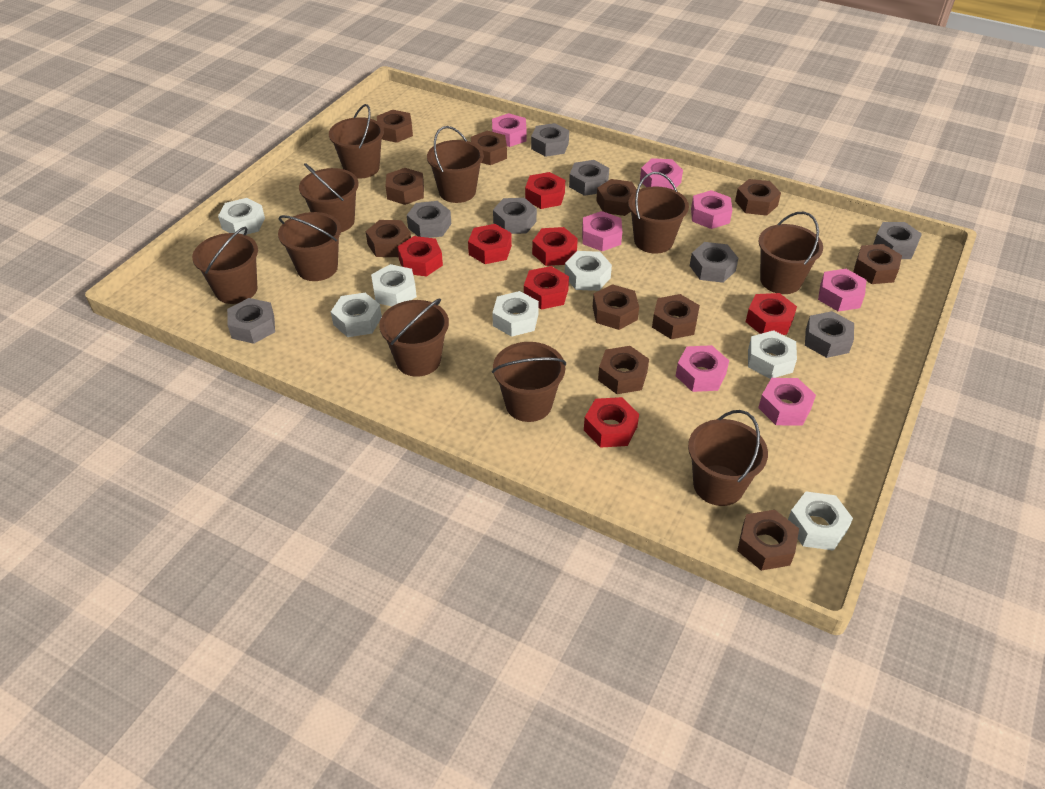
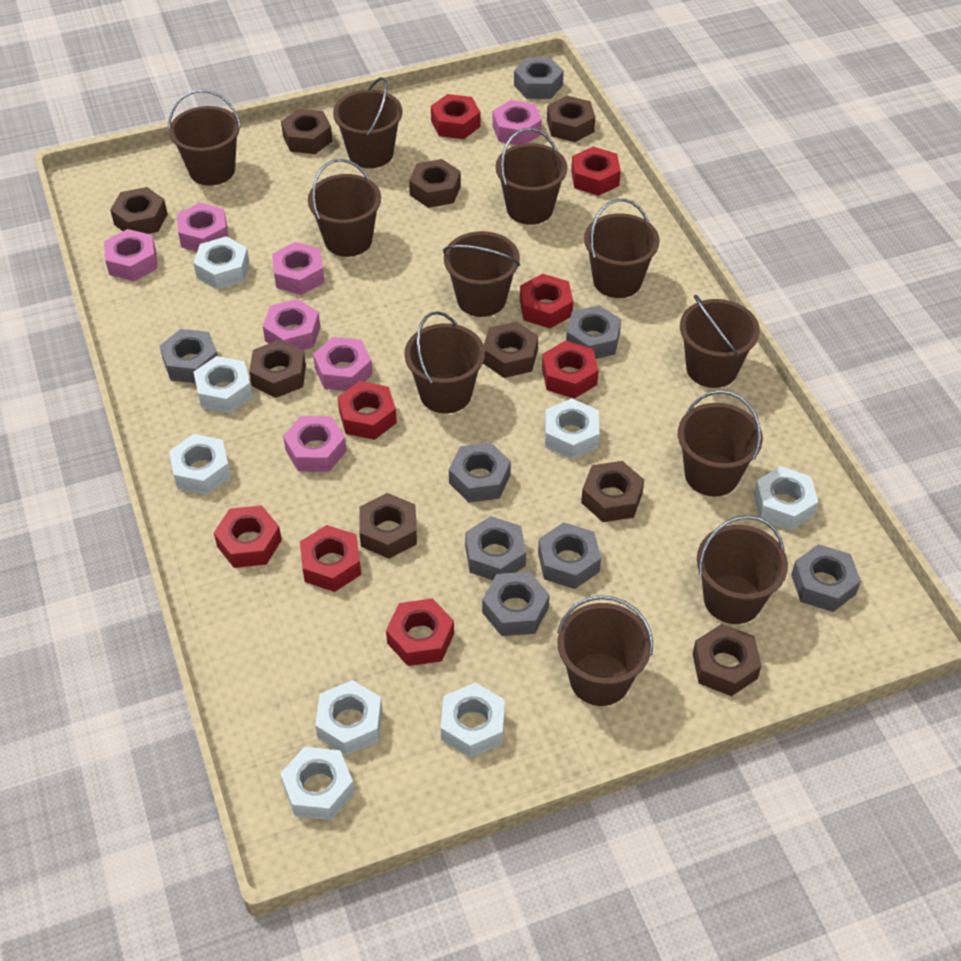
brown bucket: 10 -> 11
brown nut: 11 -> 9
red nut: 7 -> 8
white nut: 7 -> 8

